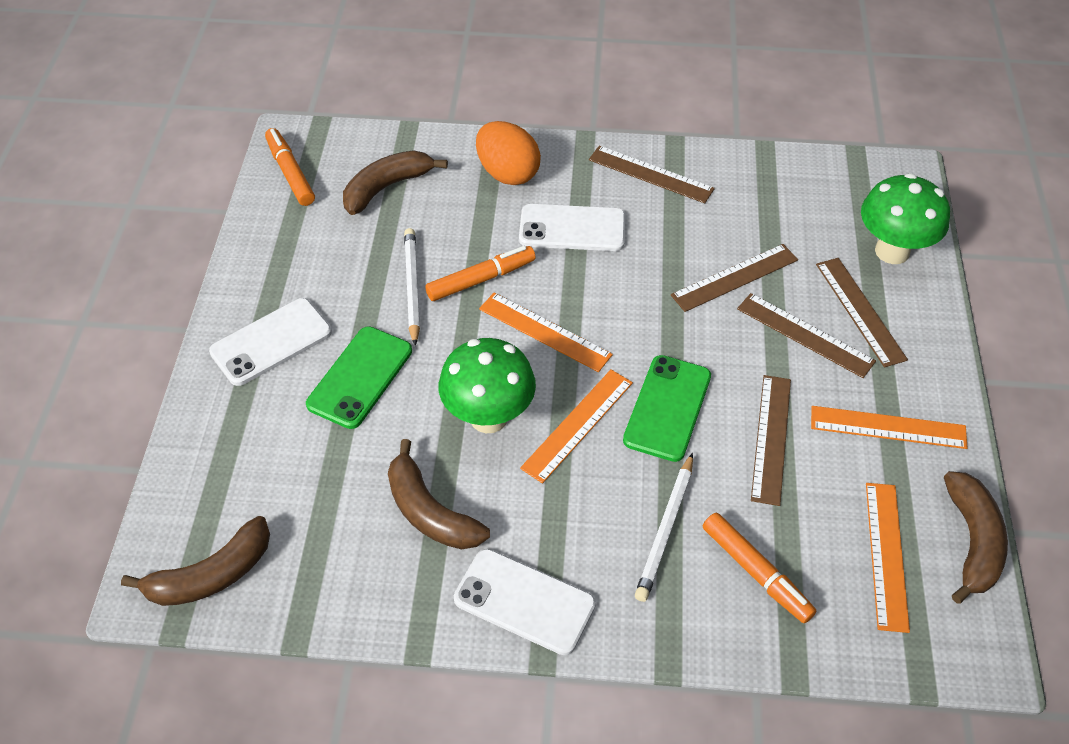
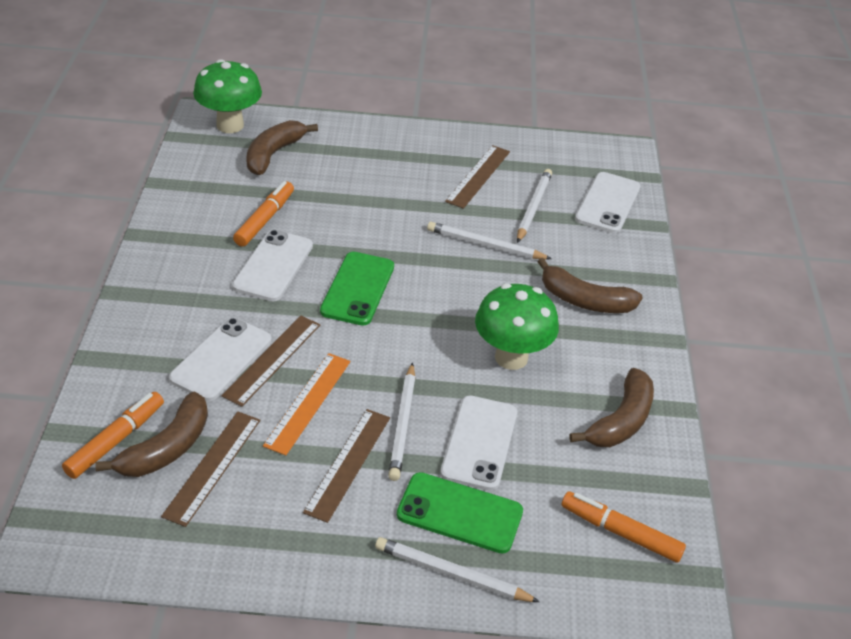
brown ruler: 5 -> 4
orange egg: 1 -> 0
orange ruler: 4 -> 1
white pencil: 2 -> 4
white phone: 3 -> 4

